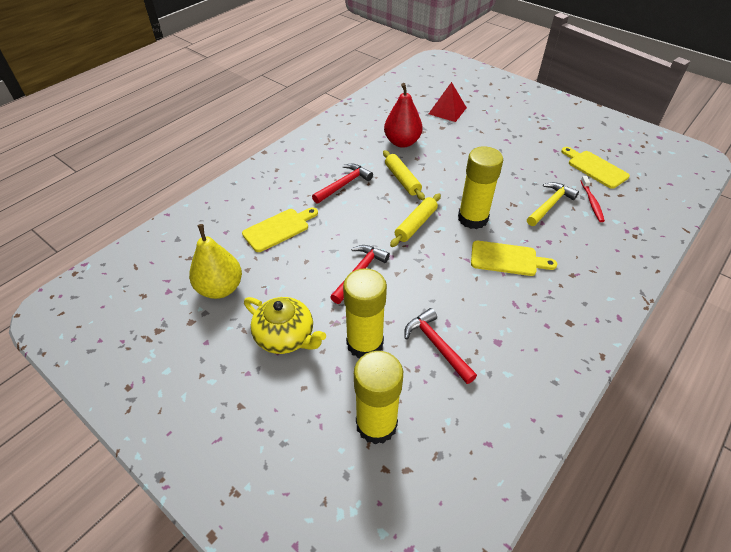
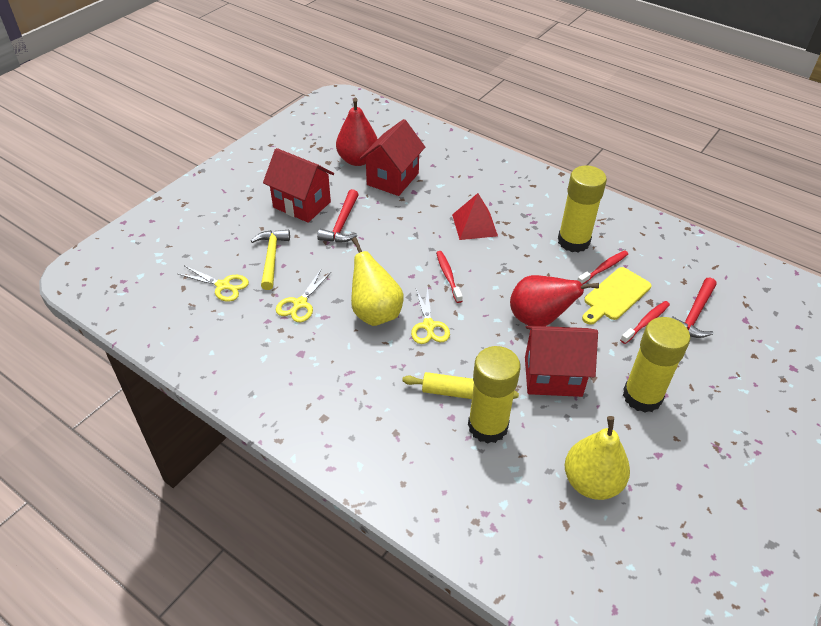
red hammer: 3 -> 2
red house: 0 -> 3
red pear: 1 -> 2
red toothbrush: 1 -> 3
yellow cutting board: 3 -> 1
yellow pear: 1 -> 2
yellow rolling pin: 2 -> 1
yellow scissors: 0 -> 3
yellow teapot: 1 -> 0

